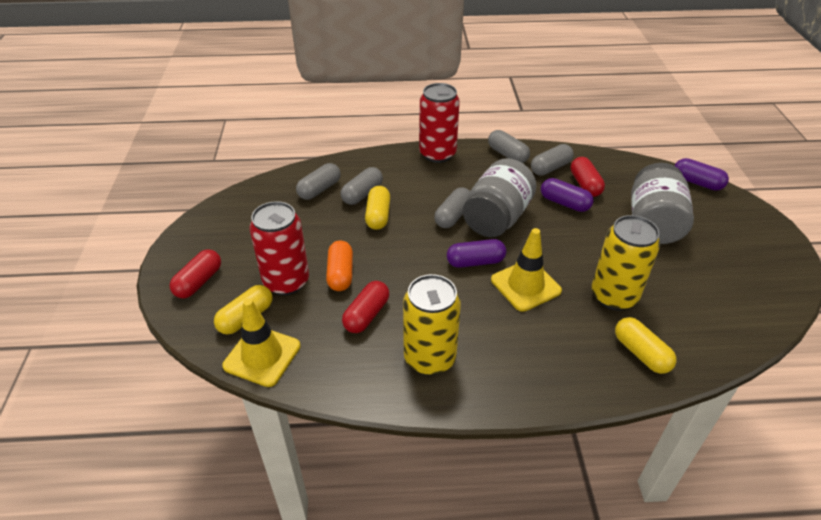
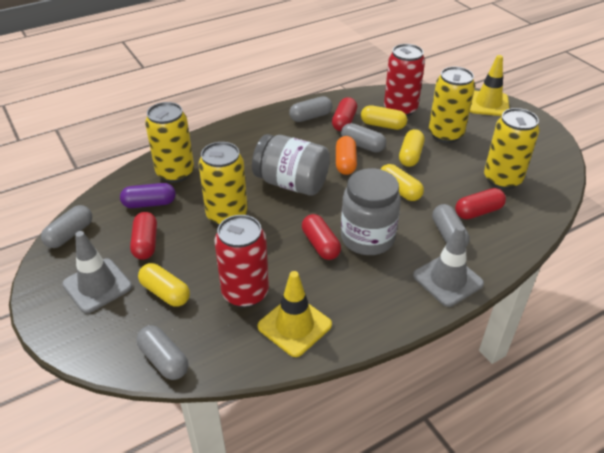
grey traffic cone: 0 -> 2
purple capsule: 3 -> 1
red capsule: 3 -> 4
yellow can: 2 -> 4
yellow capsule: 3 -> 4

